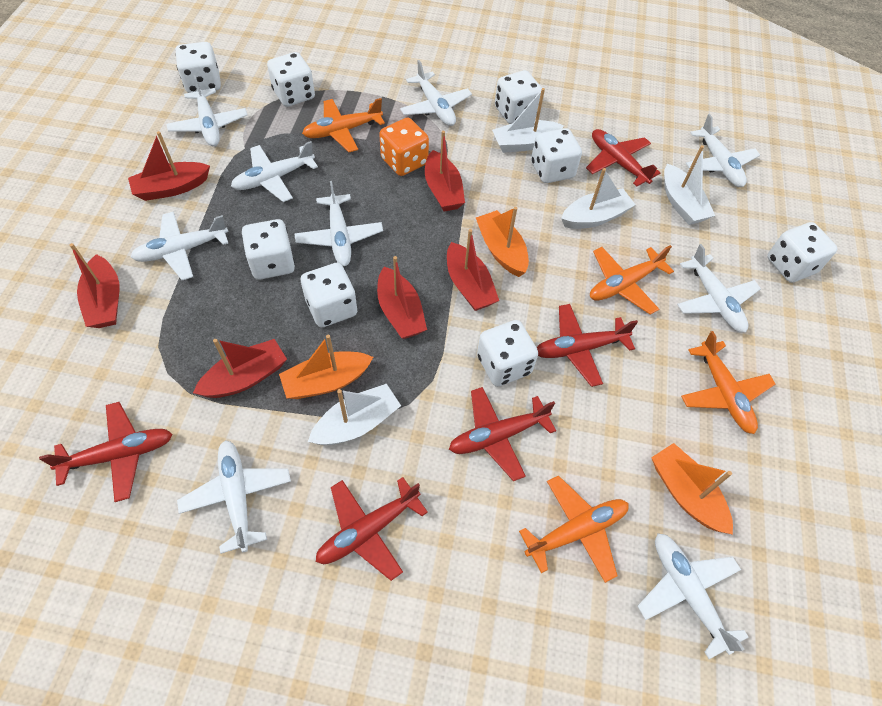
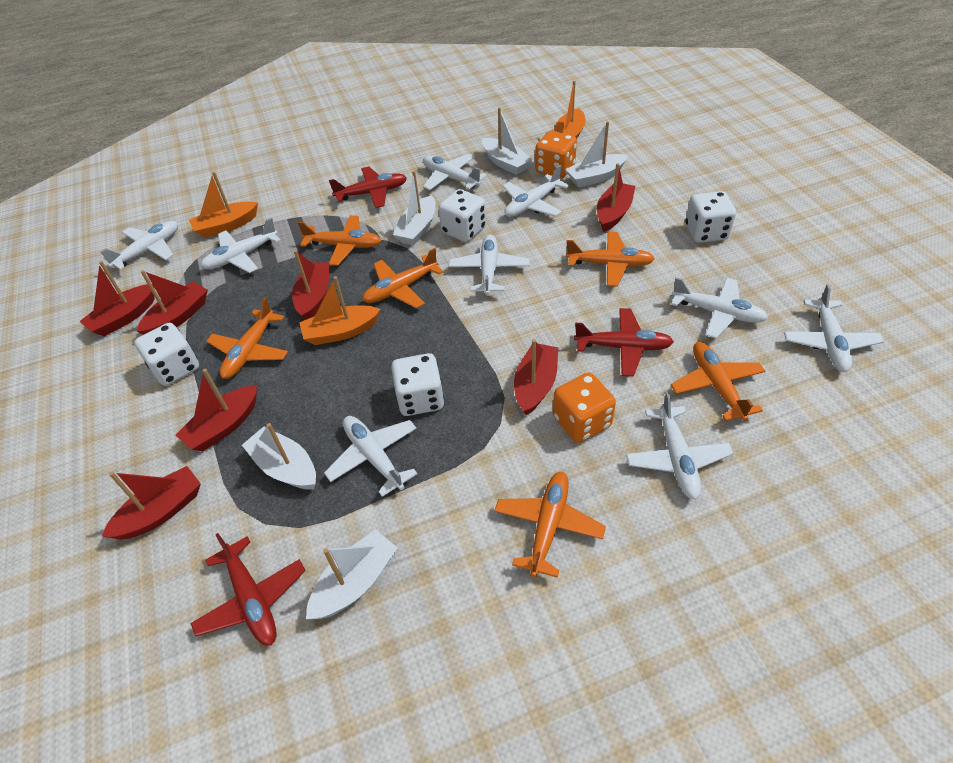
orange dice: 1 -> 2
orange plane: 4 -> 6
red boat: 6 -> 7
red plane: 5 -> 3
white boat: 4 -> 5
white dice: 8 -> 4

